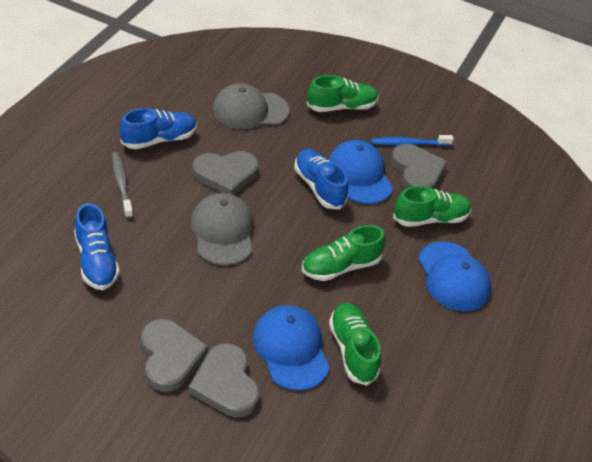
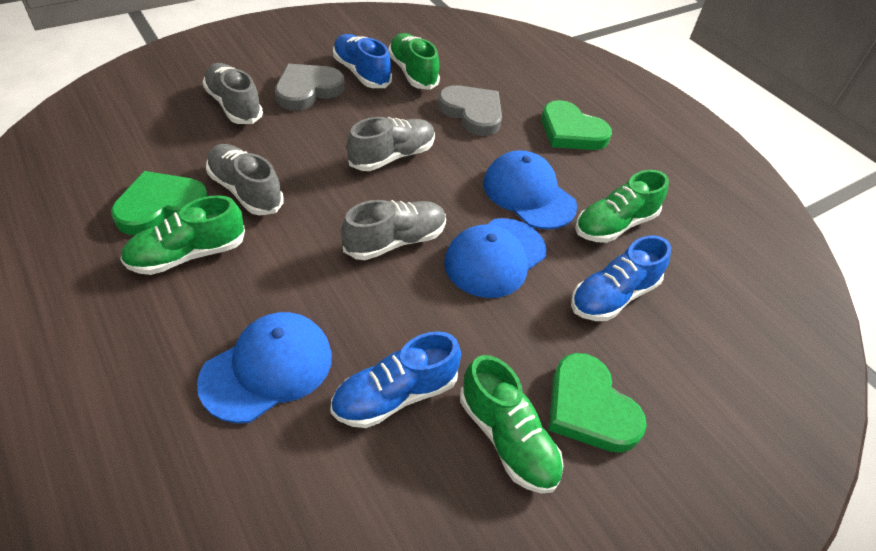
blue toothbrush: 1 -> 0
green heart: 0 -> 3
grey cap: 2 -> 0
grey heart: 4 -> 2
grey shoe: 0 -> 4
grey toothbrush: 1 -> 0

